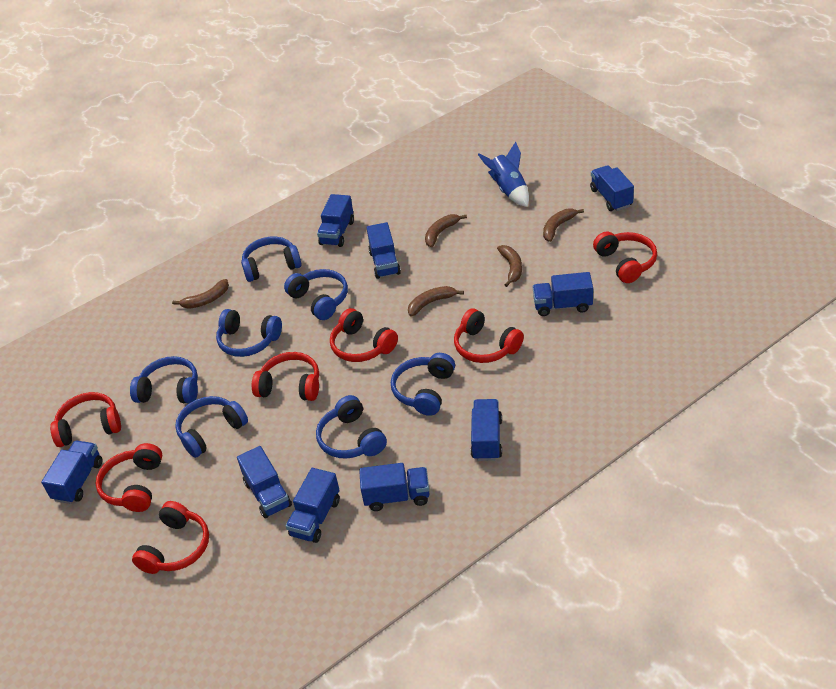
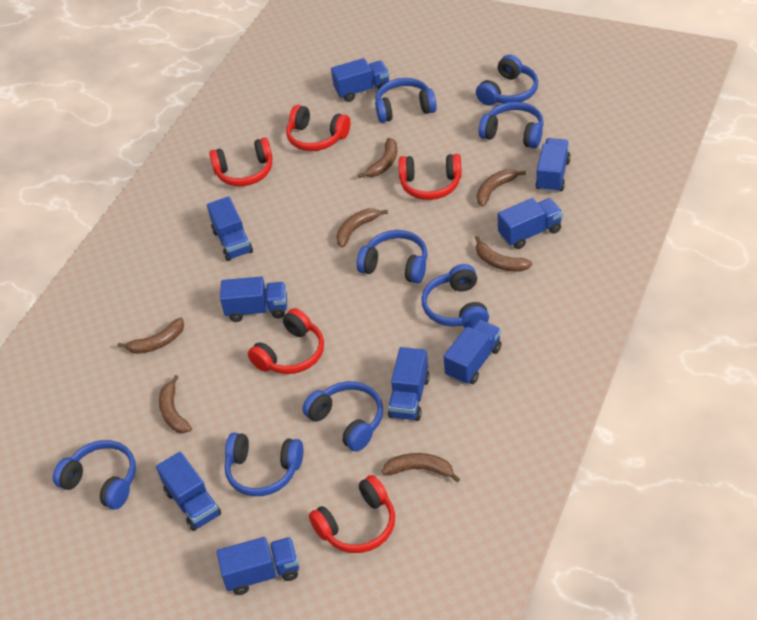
blue headphones: 7 -> 8
blue rocket: 1 -> 0
brown banana: 5 -> 7
red headphones: 7 -> 5

